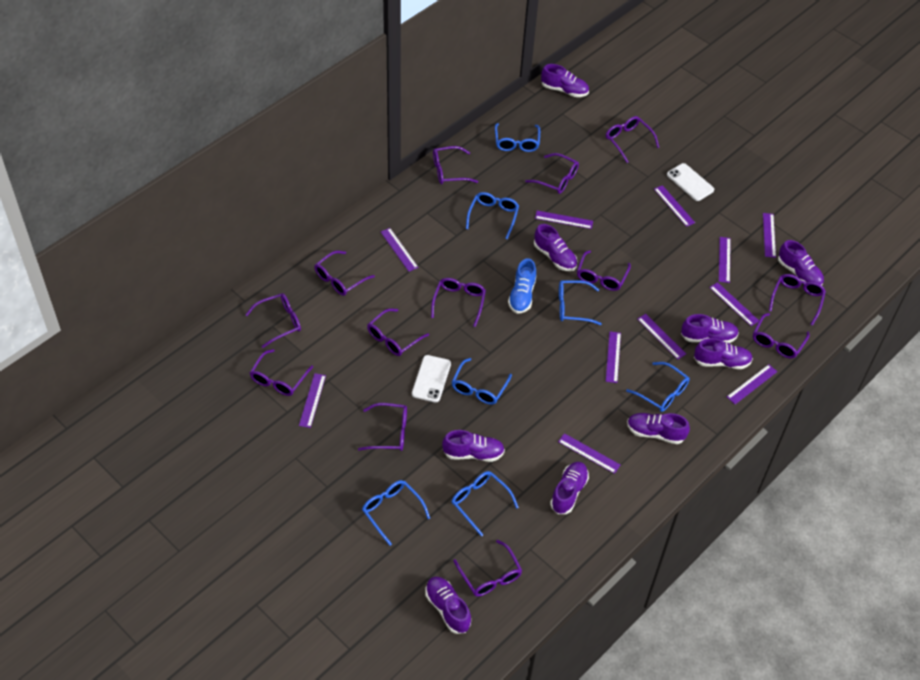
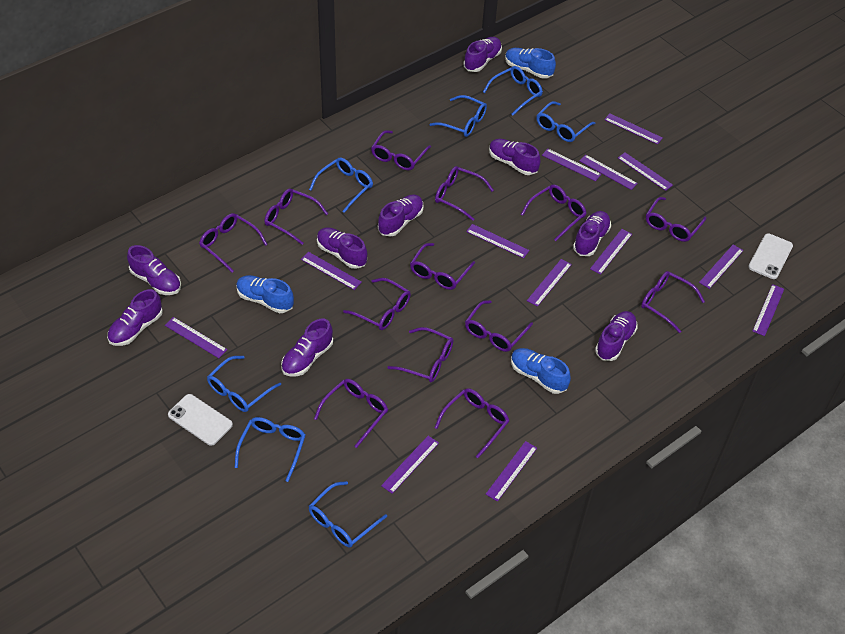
blue shoe: 1 -> 3
purple ruler: 11 -> 13

